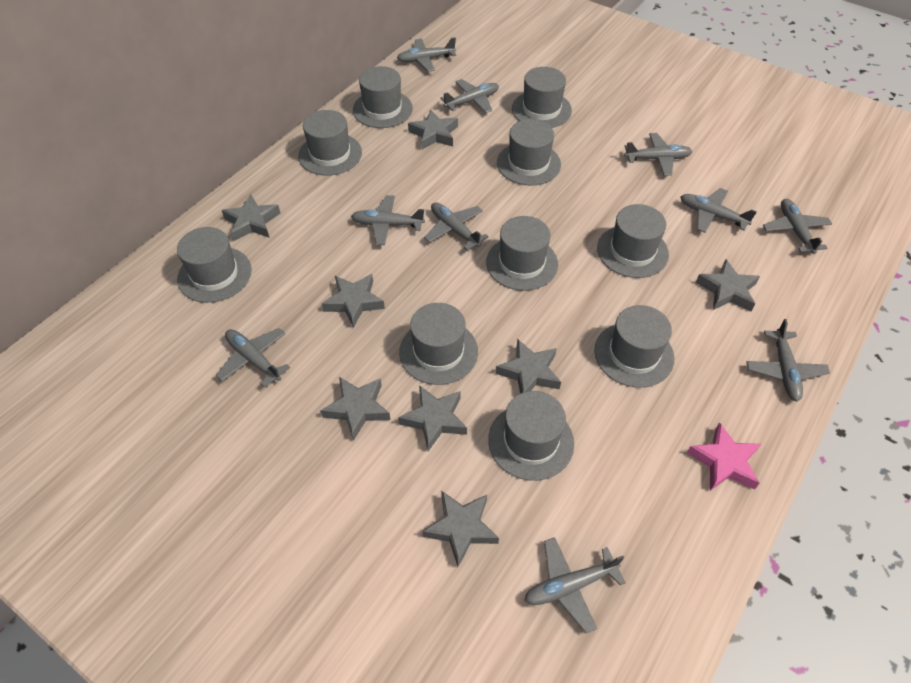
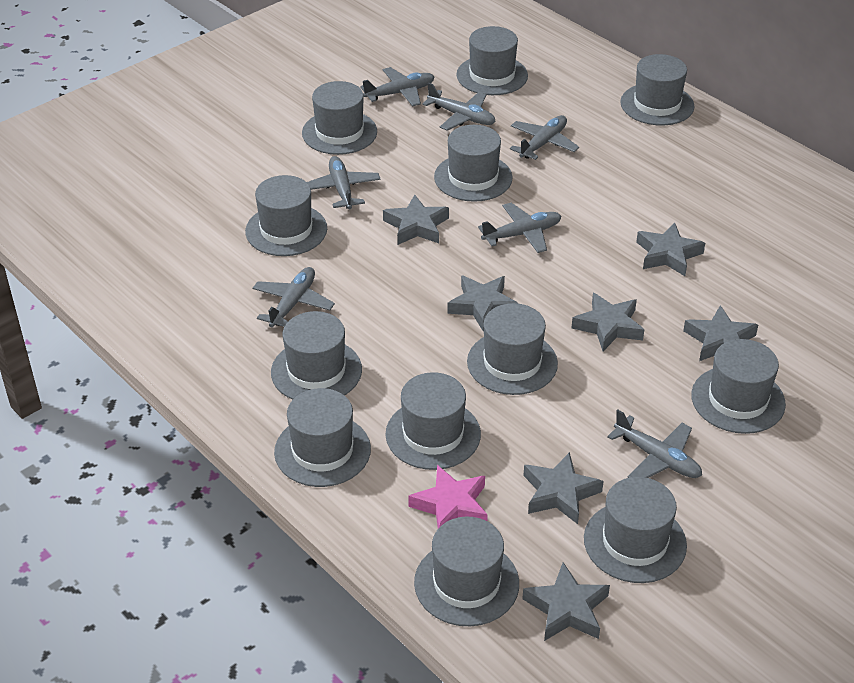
grey hat: 10 -> 12
grey plane: 10 -> 7
grey star: 8 -> 7

